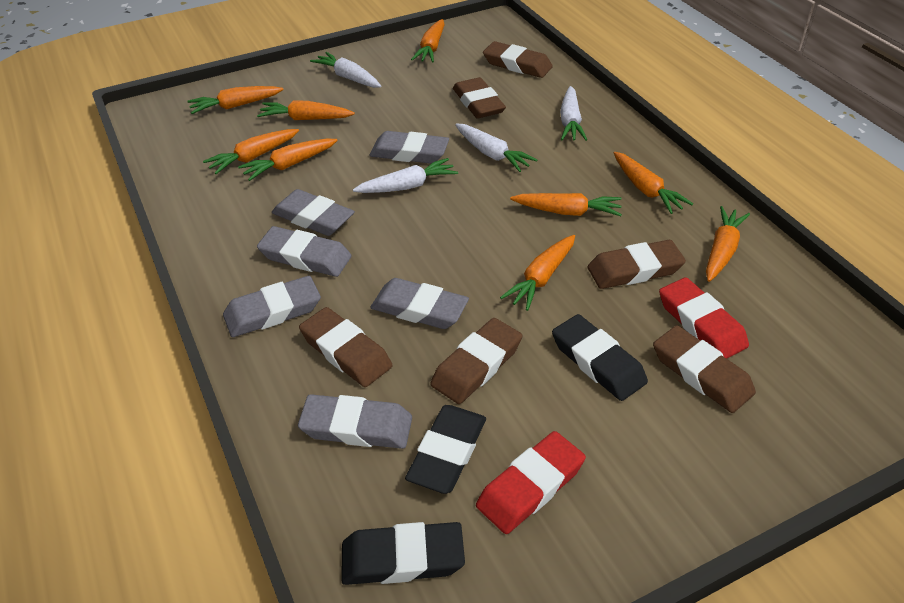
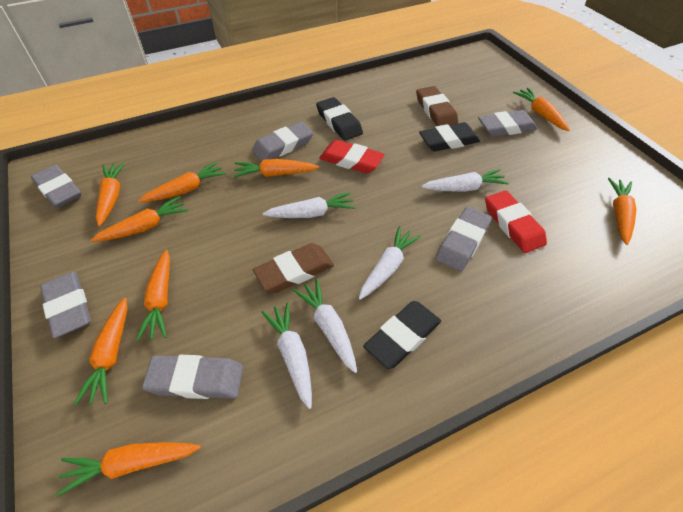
brown eraser: 6 -> 2
white carrot: 4 -> 5

